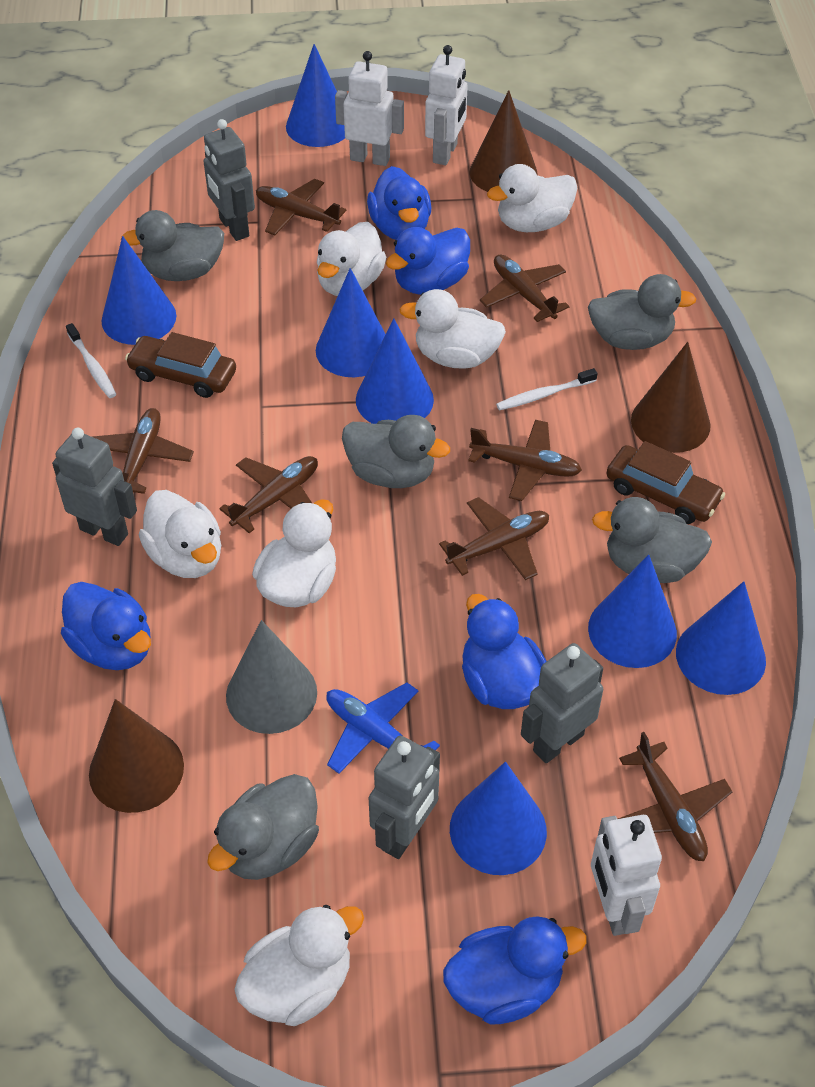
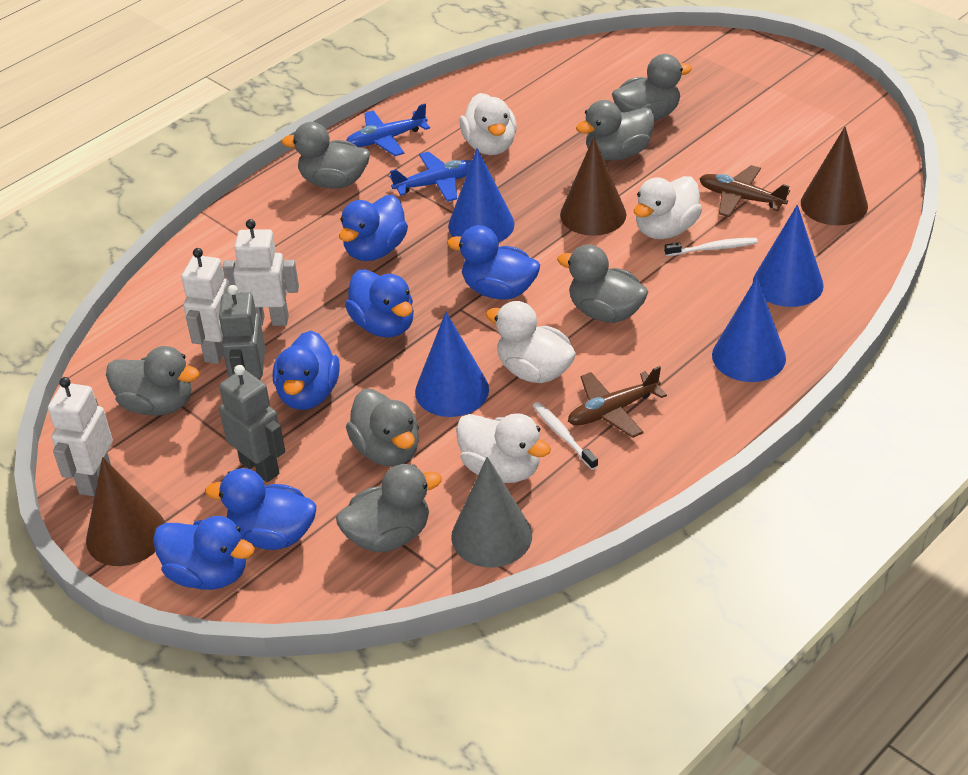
blue cone: 7 -> 4
blue duck: 5 -> 6
blue plane: 1 -> 2
brown car: 2 -> 0
brown plane: 7 -> 2
grey duck: 5 -> 7
grey robot: 4 -> 2
white duck: 6 -> 4

